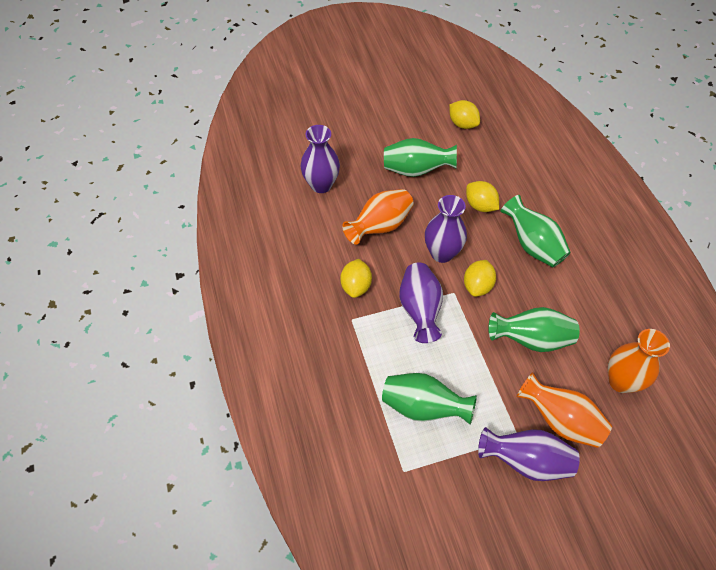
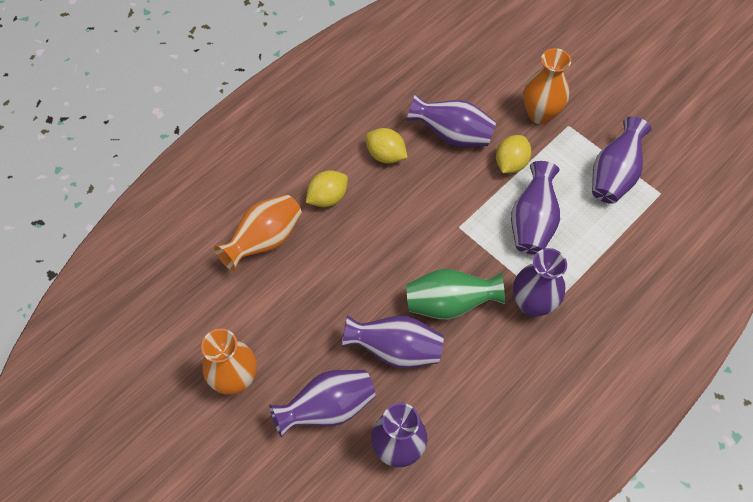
green vase: 4 -> 1
purple vase: 4 -> 7
yellow lemon: 4 -> 3

